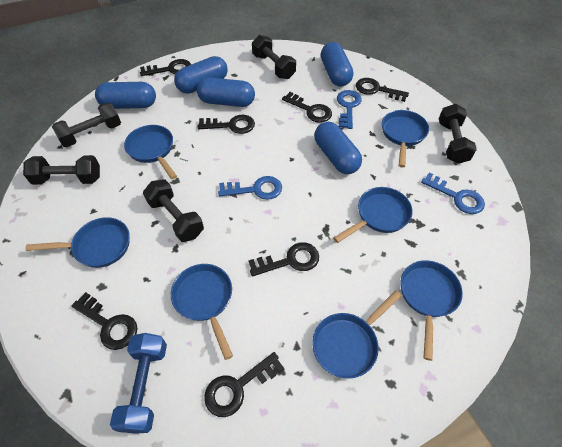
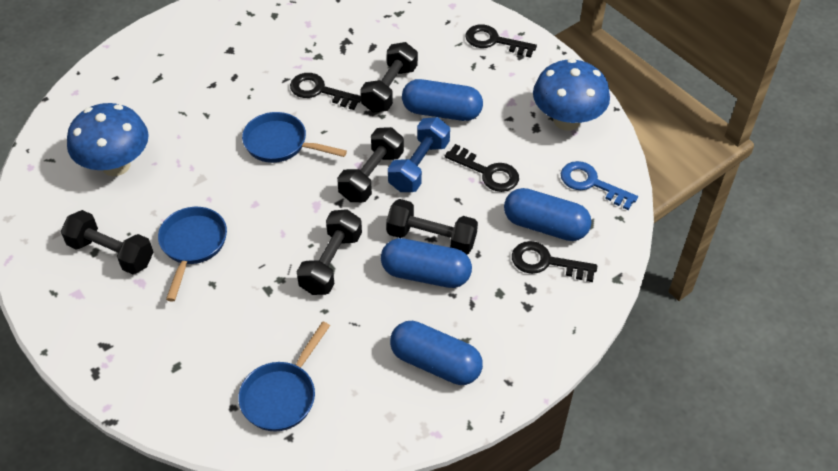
black key: 7 -> 4
blue capsule: 5 -> 4
blue key: 3 -> 1
blue mushroom: 0 -> 2
blue pan: 7 -> 3

